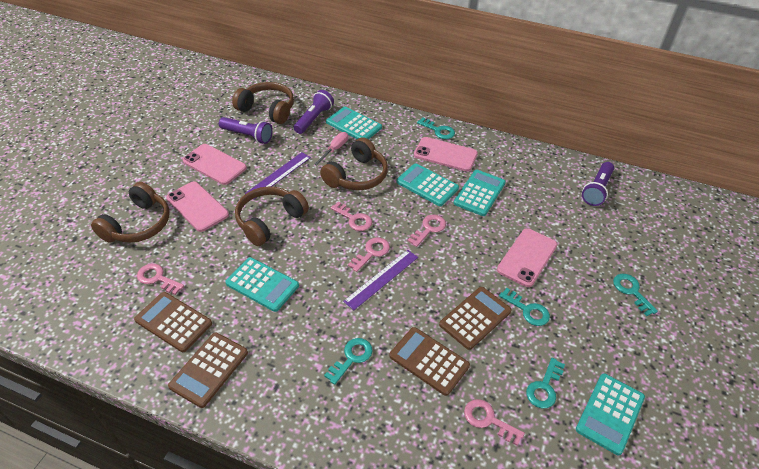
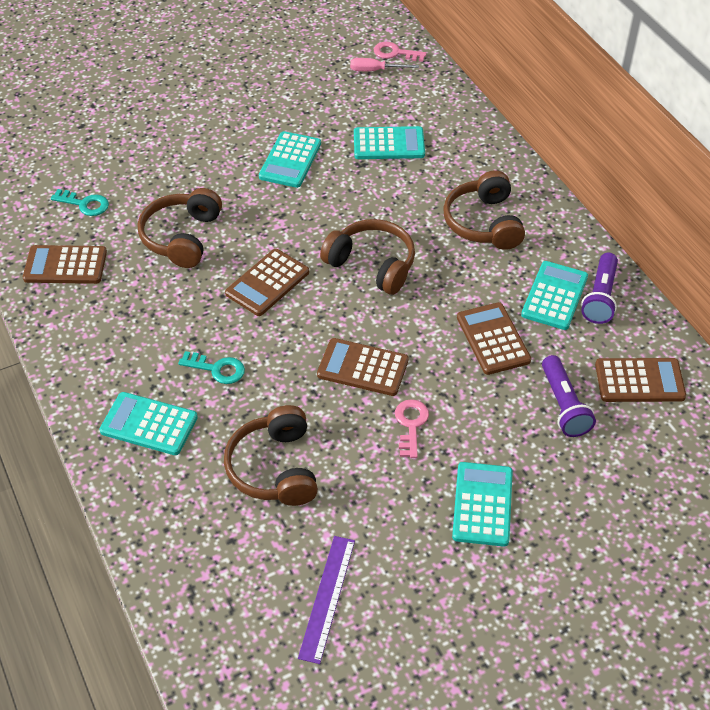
brown calculator: 4 -> 5
pink key: 5 -> 2
pink phone: 4 -> 0
purple flashlight: 3 -> 2
purple ruler: 2 -> 1
turquoise key: 5 -> 2

